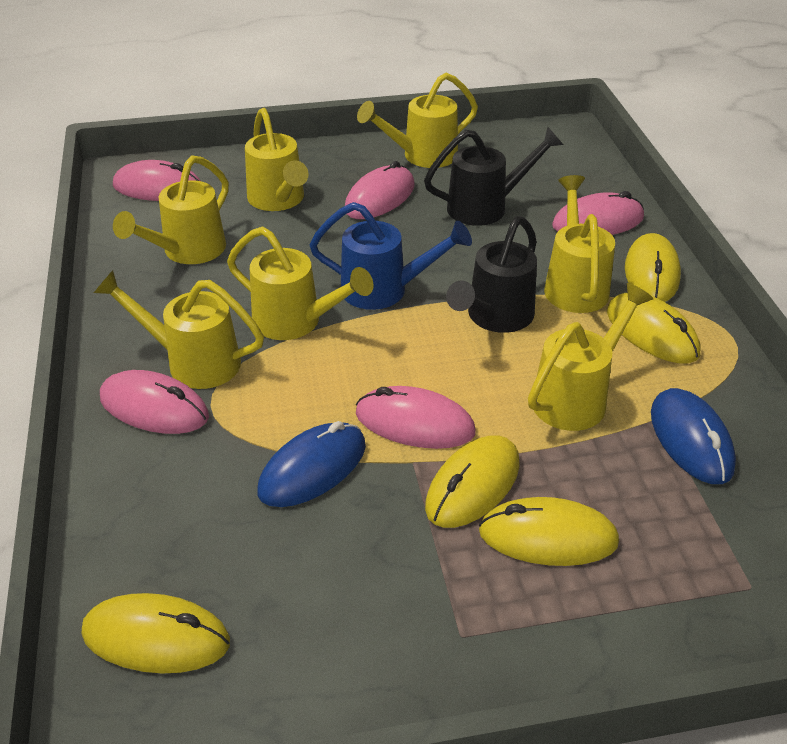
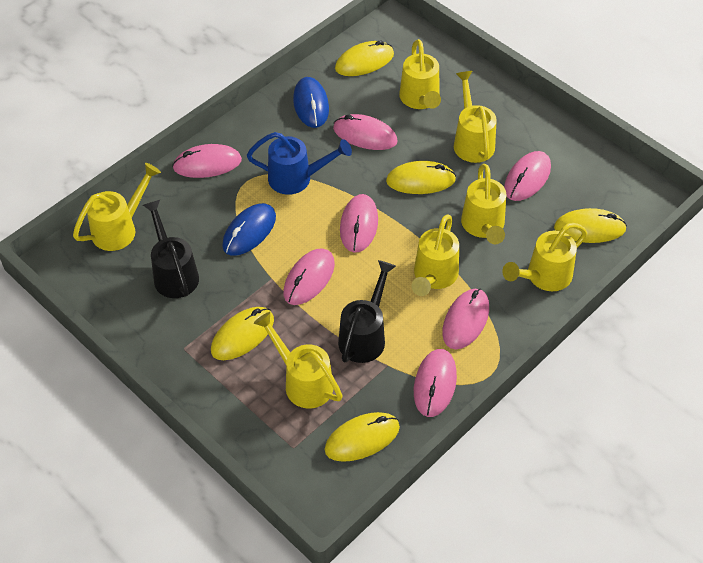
pink mouse: 5 -> 7

